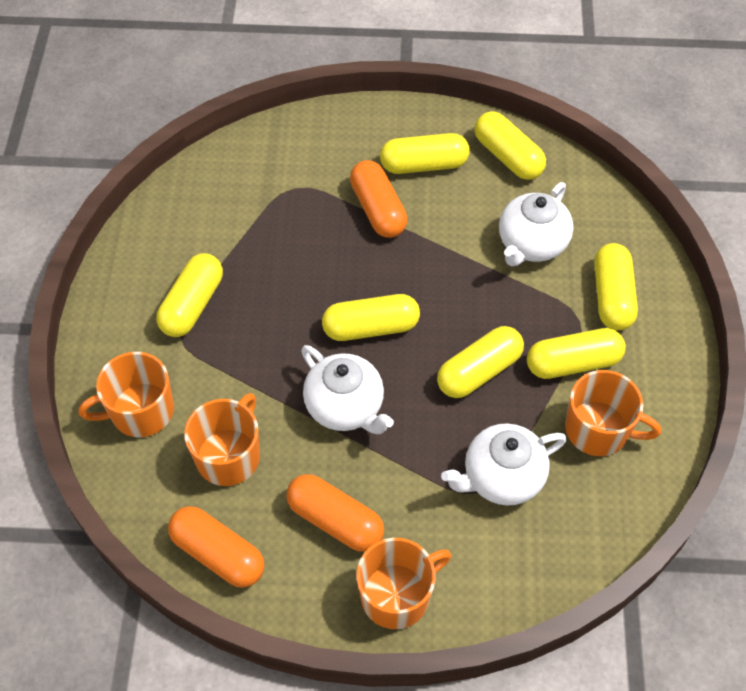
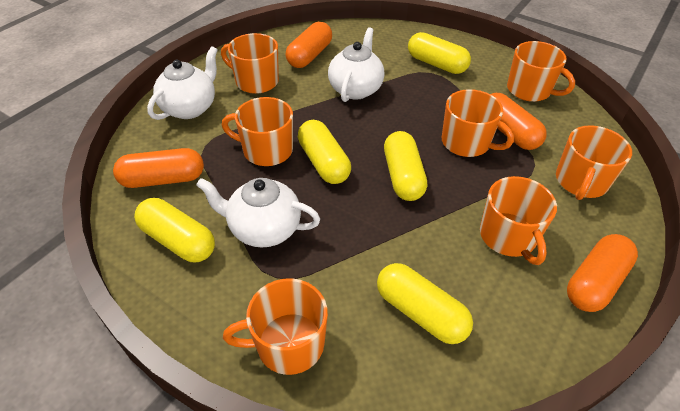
orange capsule: 3 -> 4
orange mug: 4 -> 7
yellow capsule: 7 -> 5

